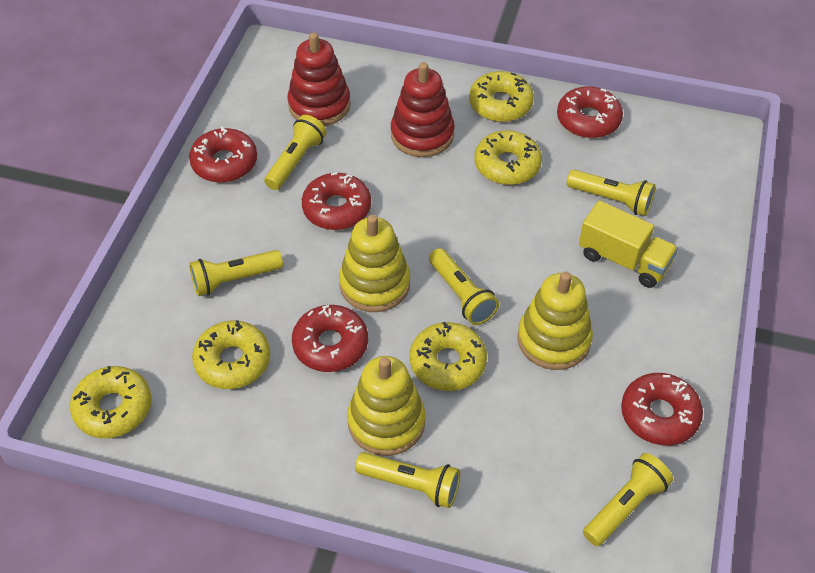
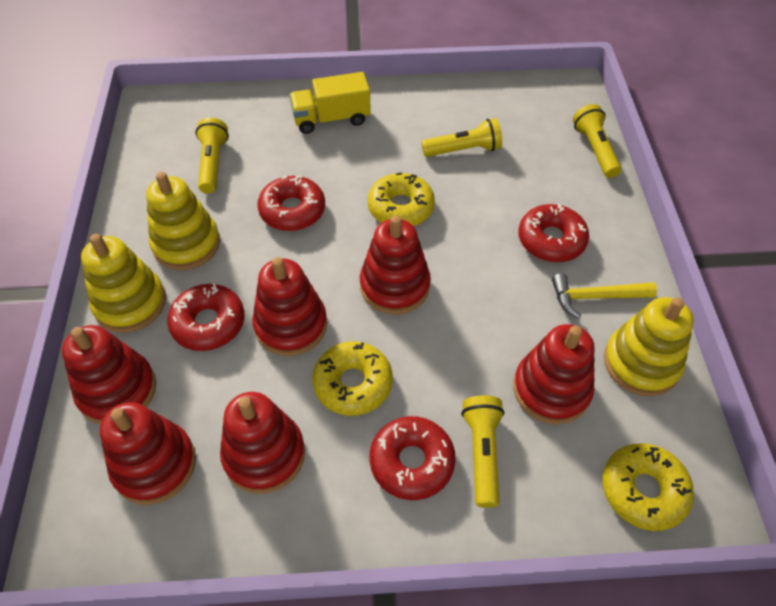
red donut: 5 -> 4
red stacking toy: 2 -> 6
yellow donut: 5 -> 3
yellow flashlight: 6 -> 4
yellow hammer: 0 -> 1

